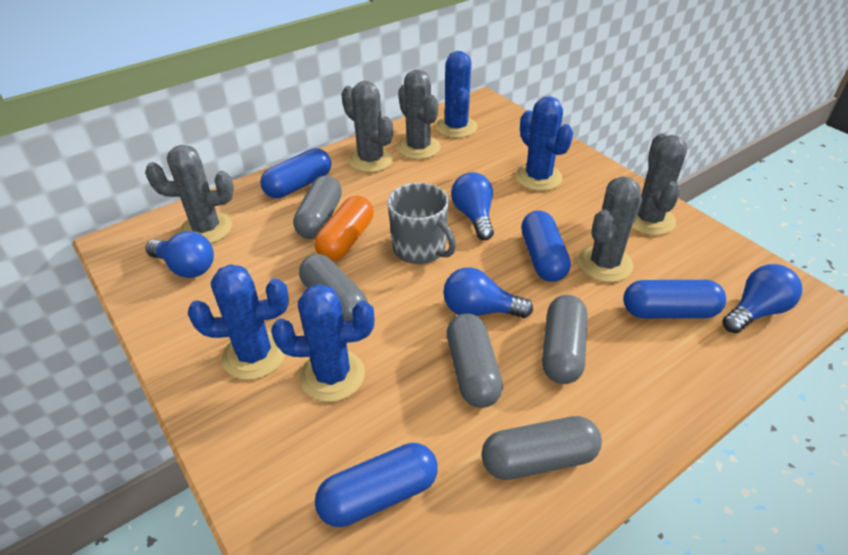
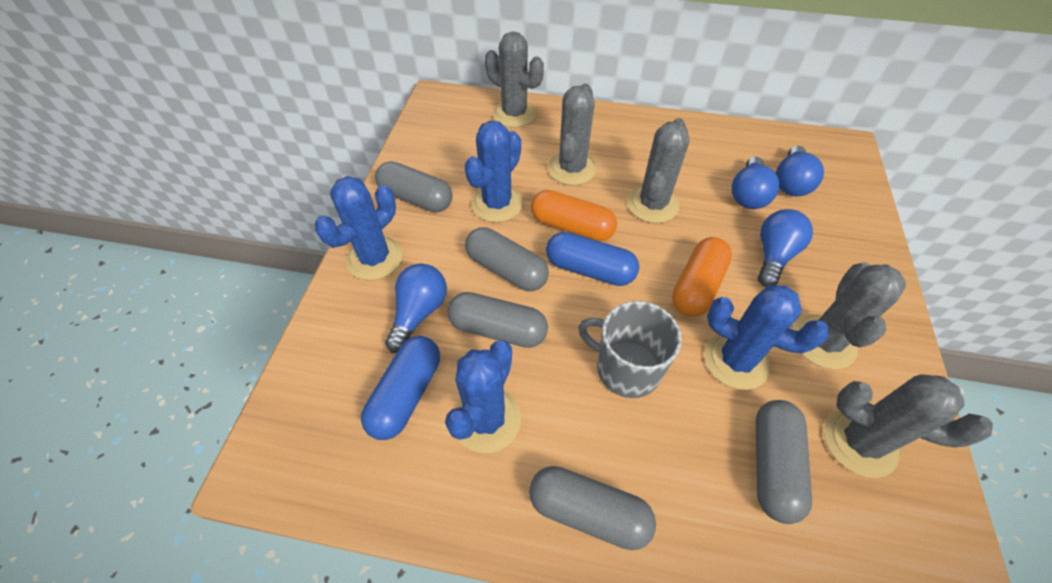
blue capsule: 4 -> 2
orange capsule: 1 -> 2

